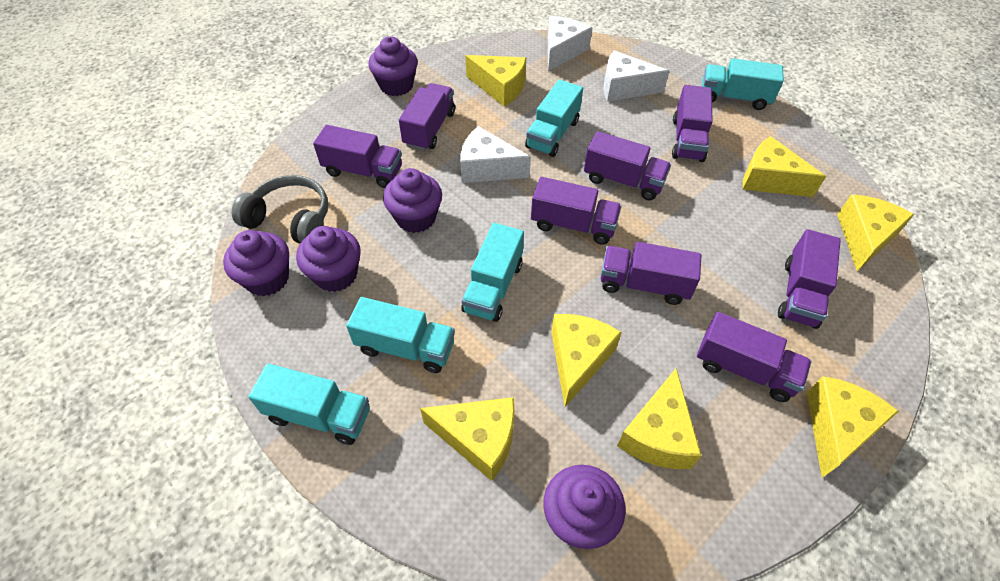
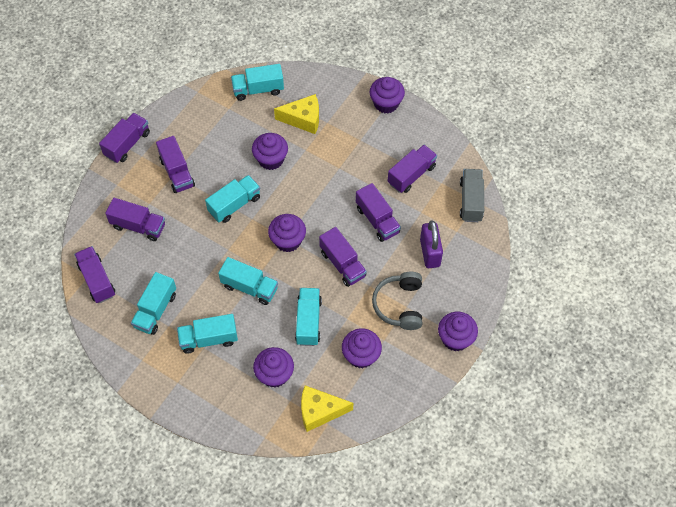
grey truck: 0 -> 1
purple cupcake: 5 -> 6
purple padlock: 0 -> 1
purple truck: 8 -> 7
turquoise truck: 5 -> 6
white cheese: 3 -> 0
yellow cheese: 7 -> 2

